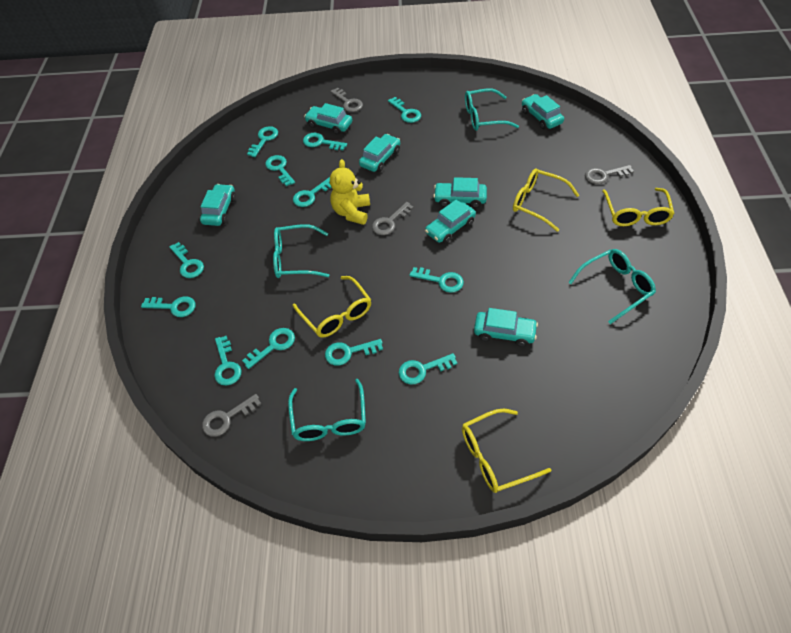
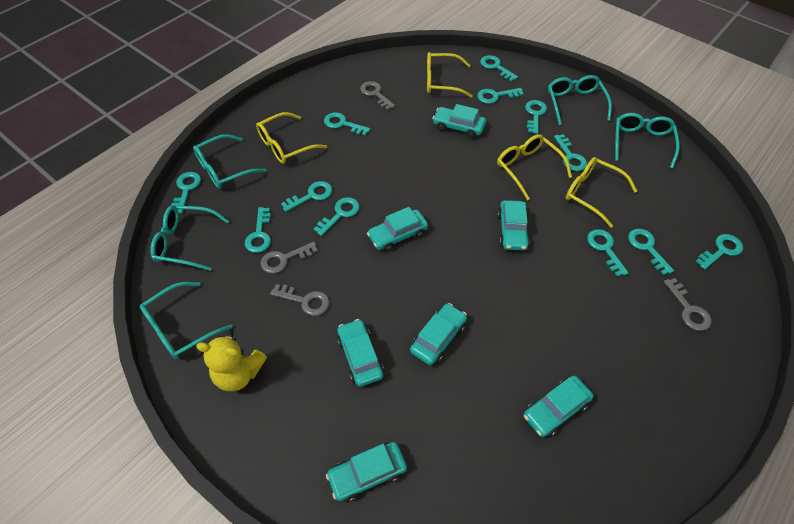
turquoise glasses: 4 -> 5

